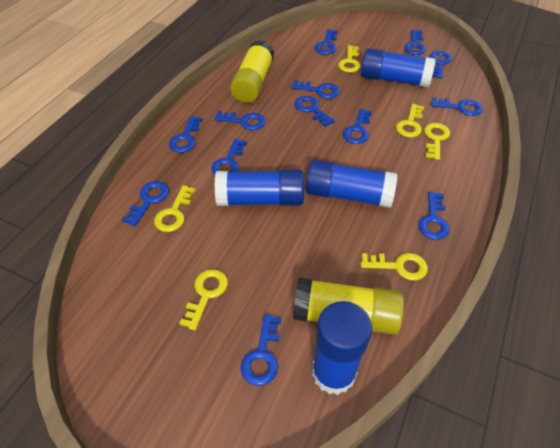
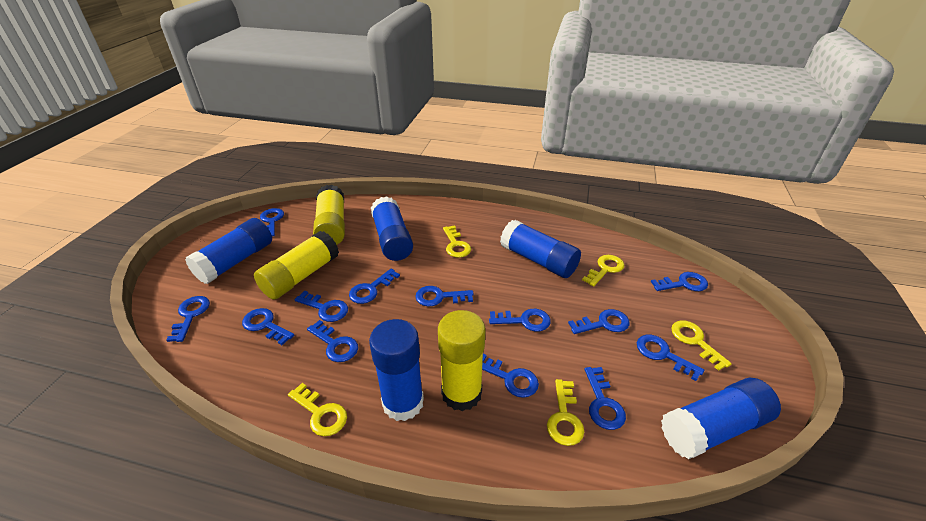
blue glue stick: 4 -> 5
yellow glue stick: 2 -> 3
yellow key: 6 -> 5

